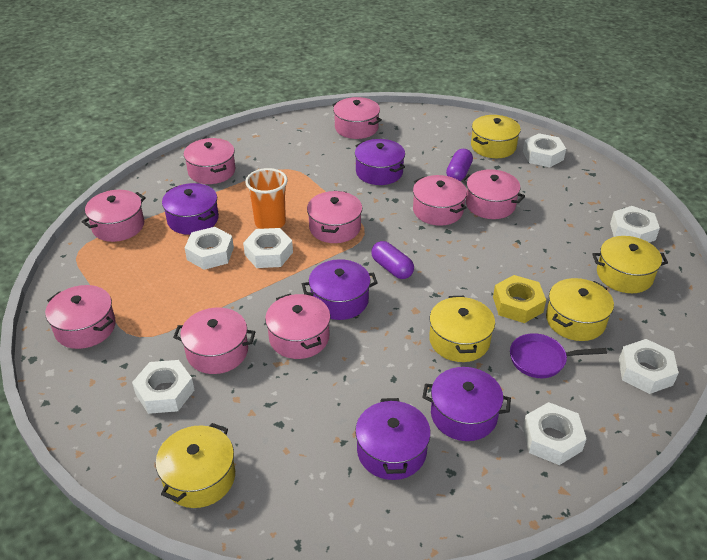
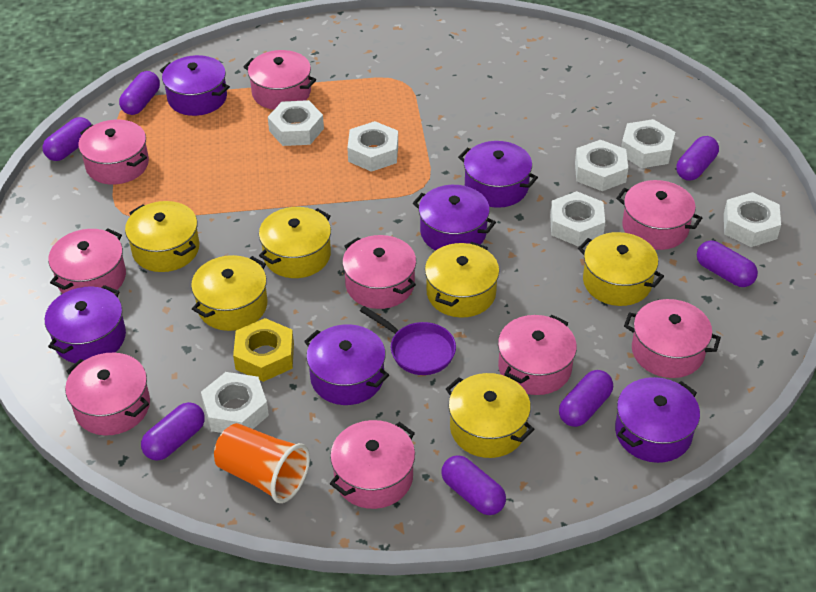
purple capsule: 2 -> 7
purple pot: 5 -> 6
yellow pot: 5 -> 6

